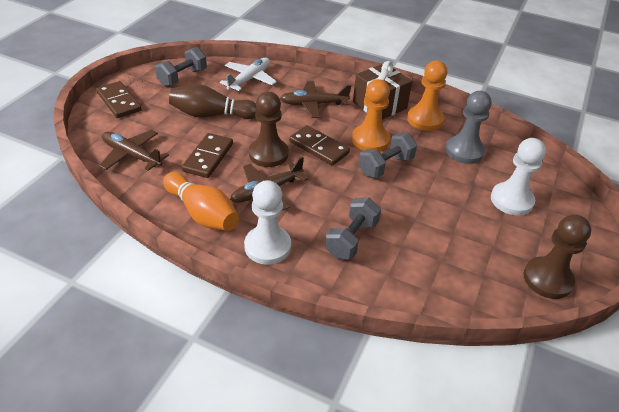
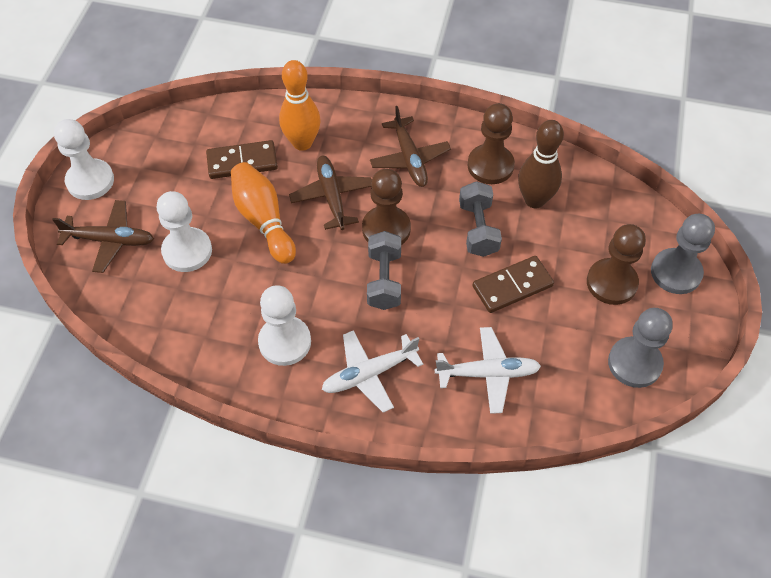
brown domino: 3 -> 2
brown gift: 1 -> 0
brown pawn: 2 -> 3
grey dumbbell: 3 -> 2
grey pawn: 1 -> 2
orange bowling pin: 1 -> 2
orange pawn: 2 -> 0
white pawn: 2 -> 3
white plane: 1 -> 2

